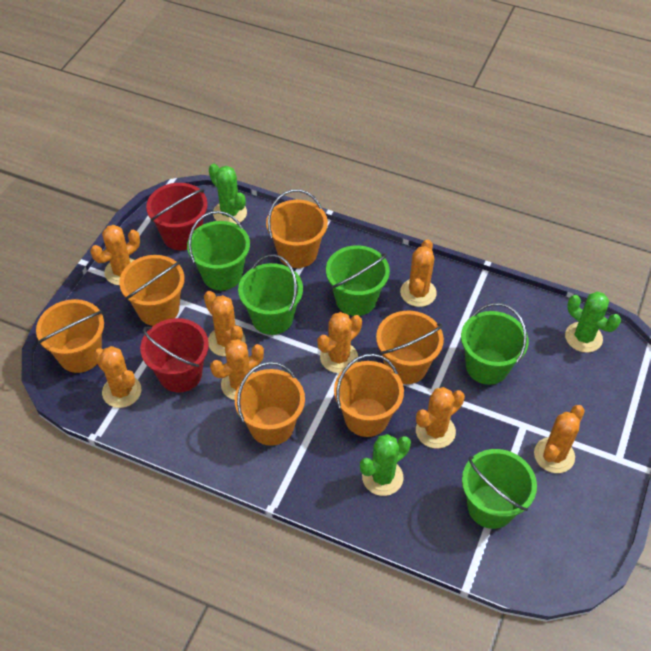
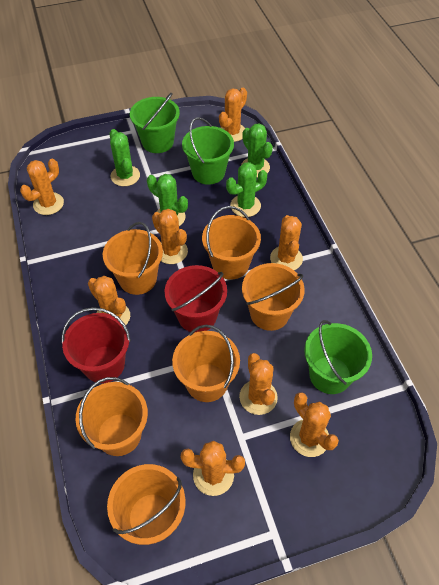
green bucket: 5 -> 3
green cactus: 3 -> 4

